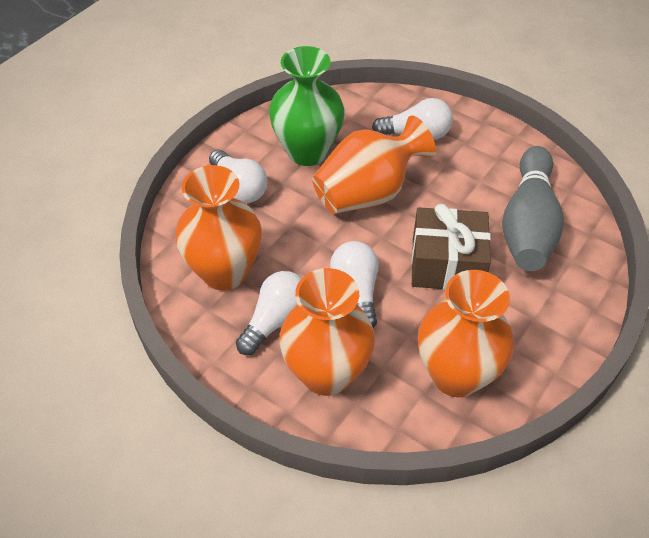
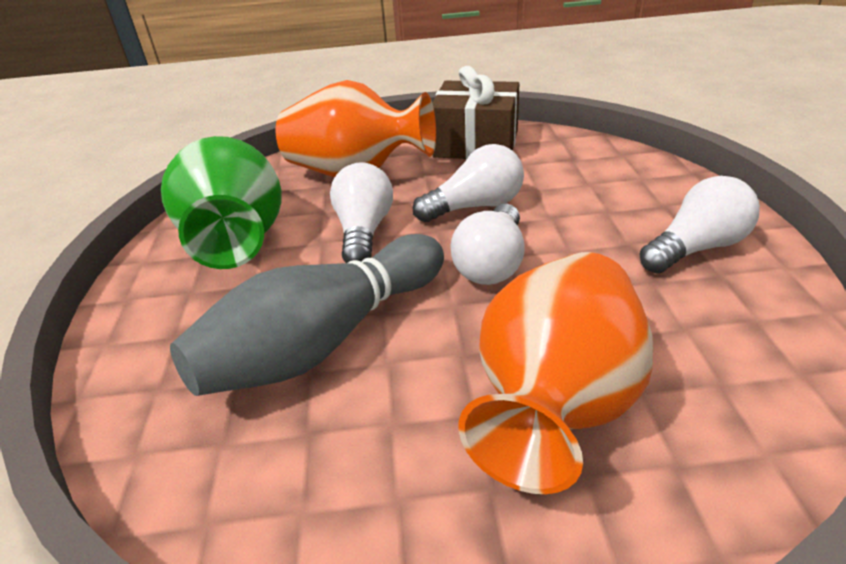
orange vase: 4 -> 2

